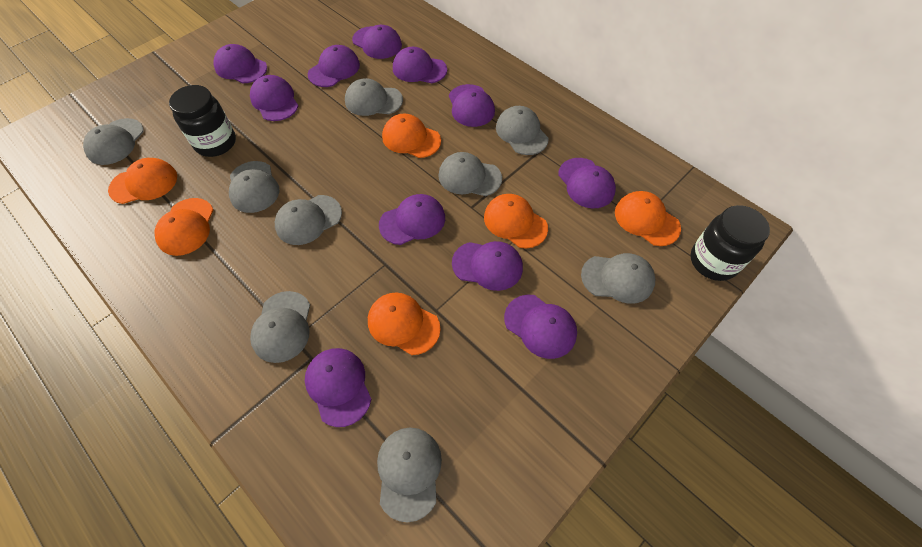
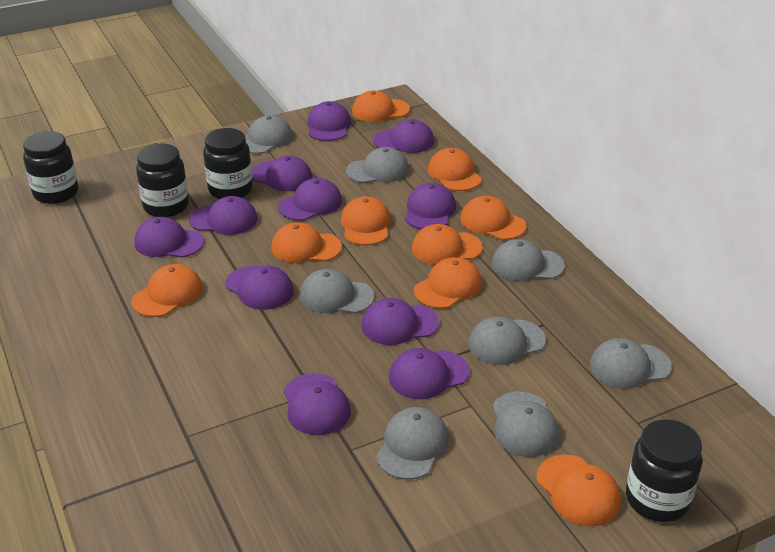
black jar: 2 -> 4
grey cap: 9 -> 8
orange cap: 6 -> 9

